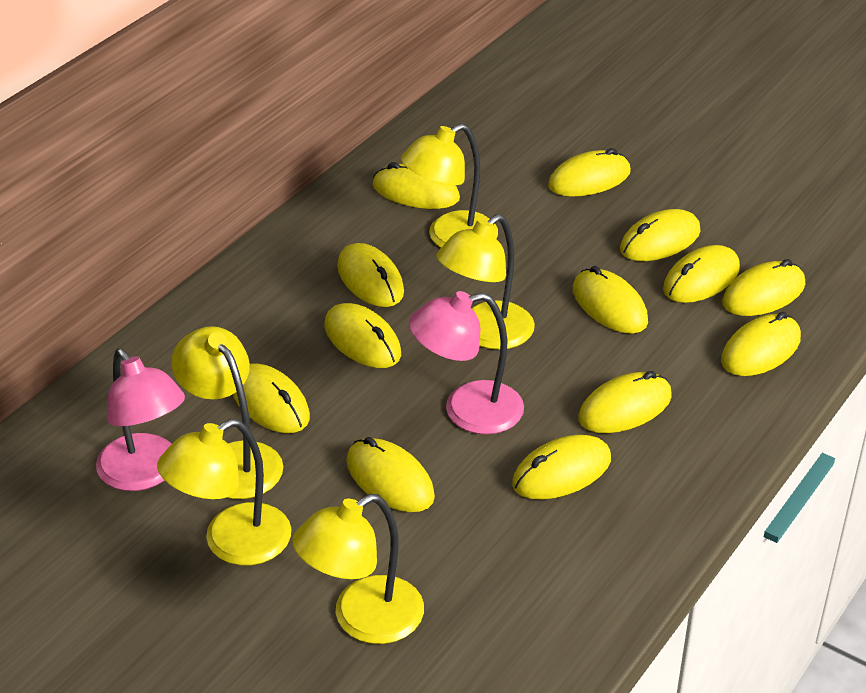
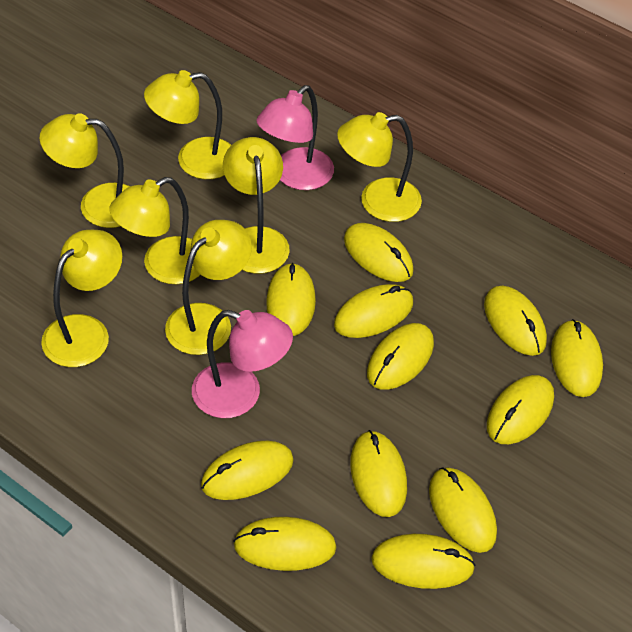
yellow lamp: 5 -> 7
yellow mouse: 13 -> 12

